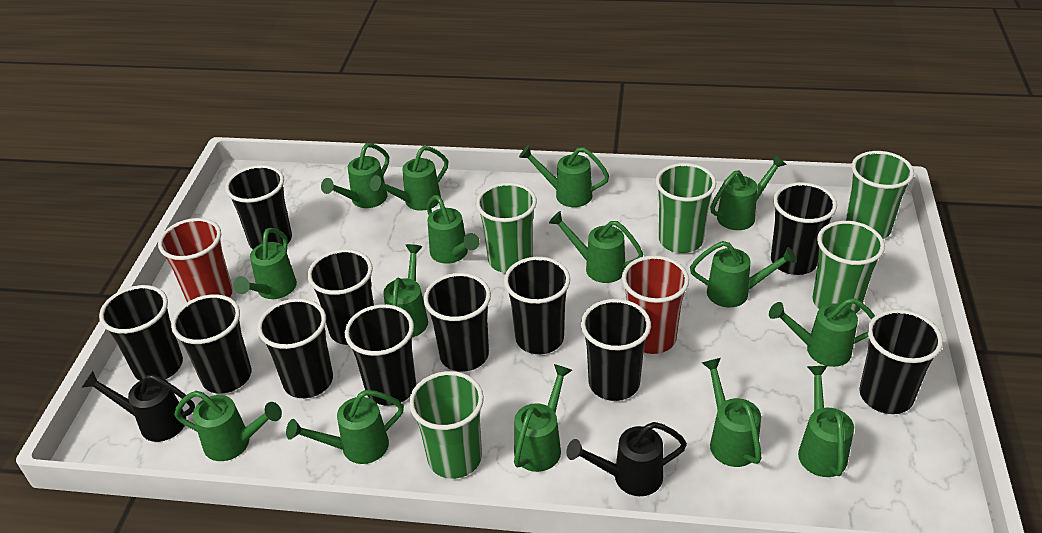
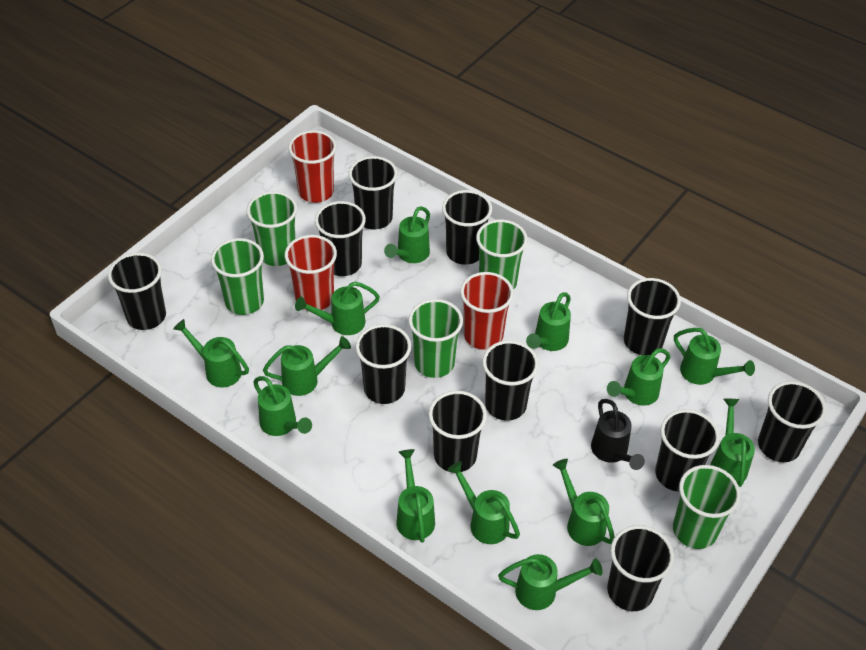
black watering can: 2 -> 1
green watering can: 15 -> 13
red cup: 2 -> 3

